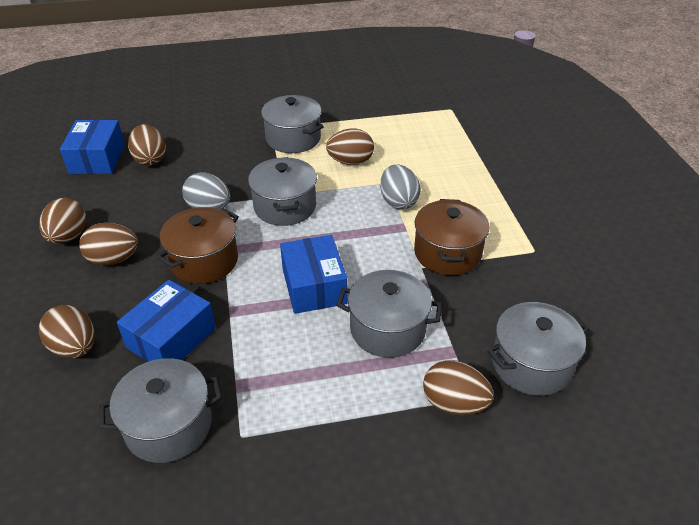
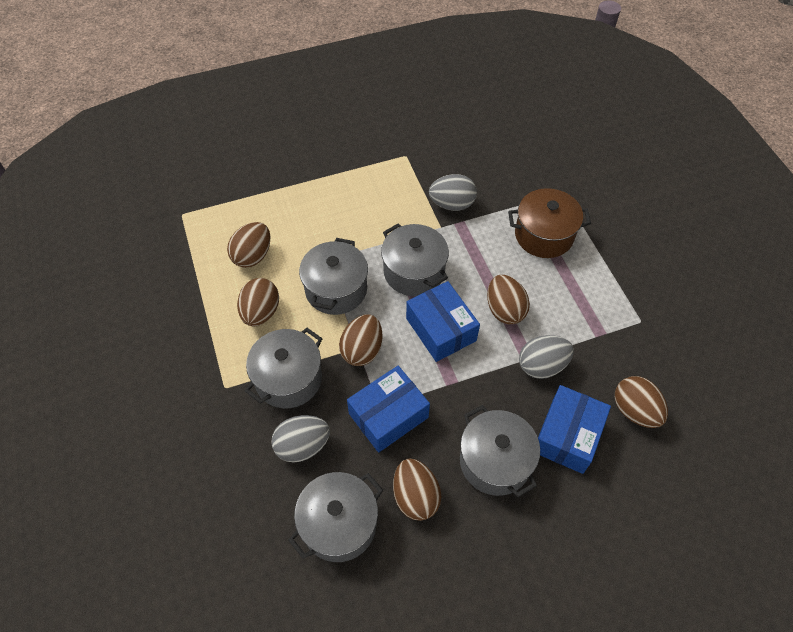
brown pot: 2 -> 1
grey egg: 2 -> 3

